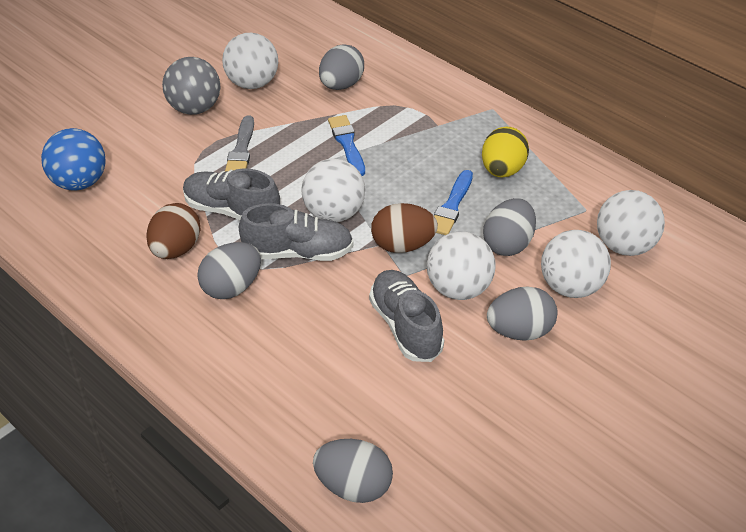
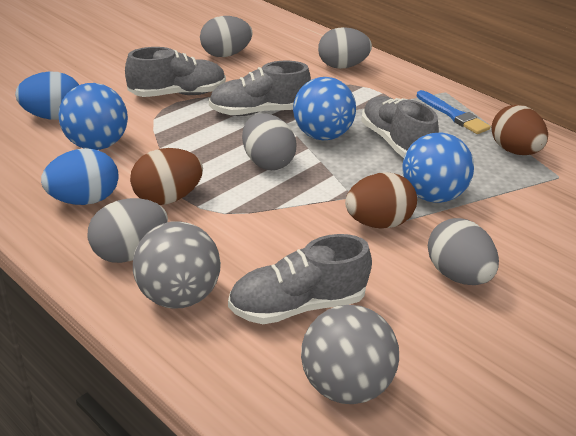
blue ball: 1 -> 3
blue brush: 2 -> 1
blue egg: 0 -> 2
brown egg: 2 -> 3
grey ball: 1 -> 2
grey brush: 1 -> 0
grey shoe: 3 -> 4
white ball: 5 -> 0
yellow egg: 1 -> 0

